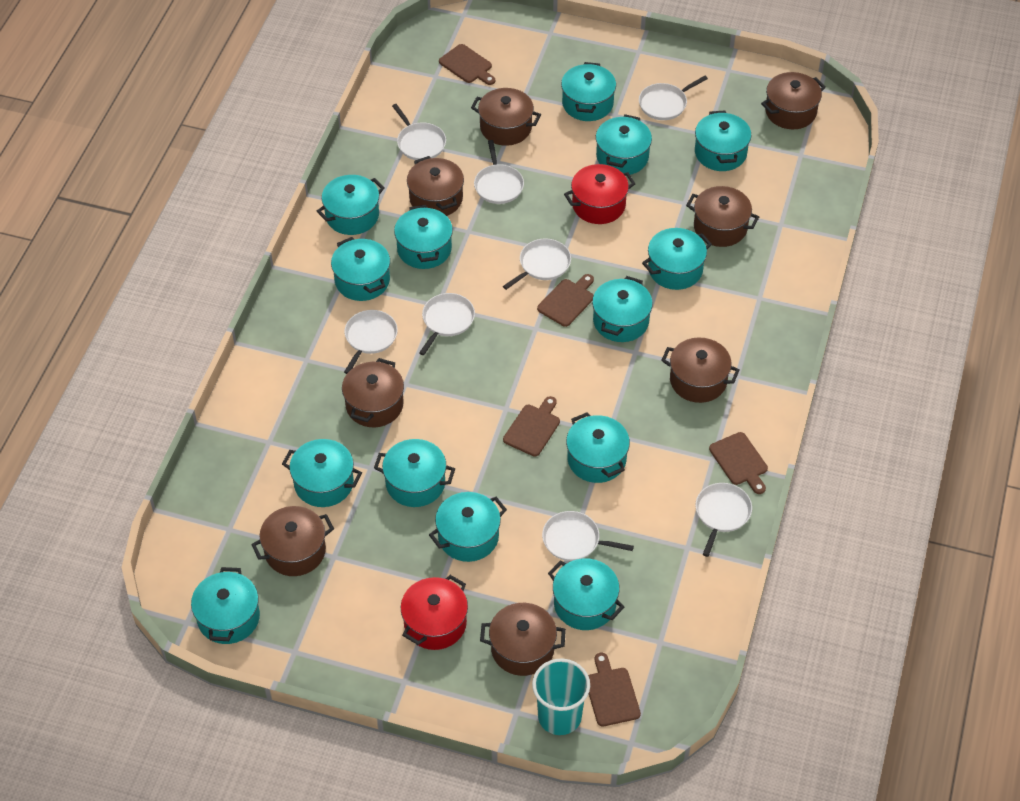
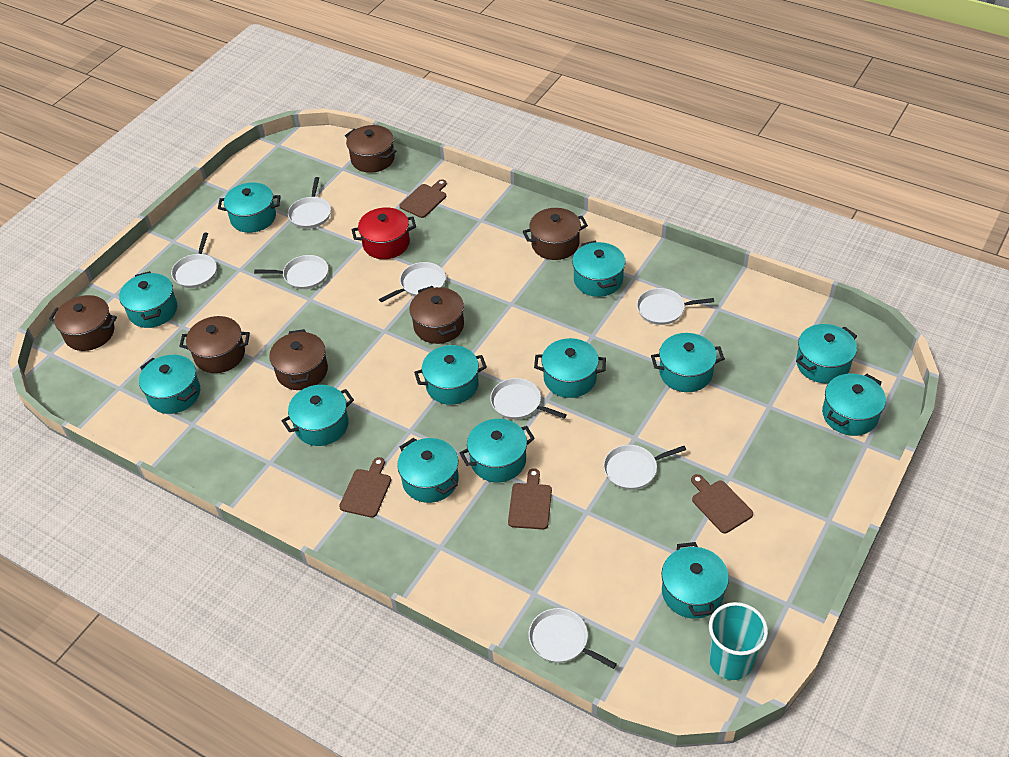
brown cutting board: 5 -> 4
brown pot: 8 -> 6
red pot: 2 -> 1
turquoise pot: 14 -> 13

